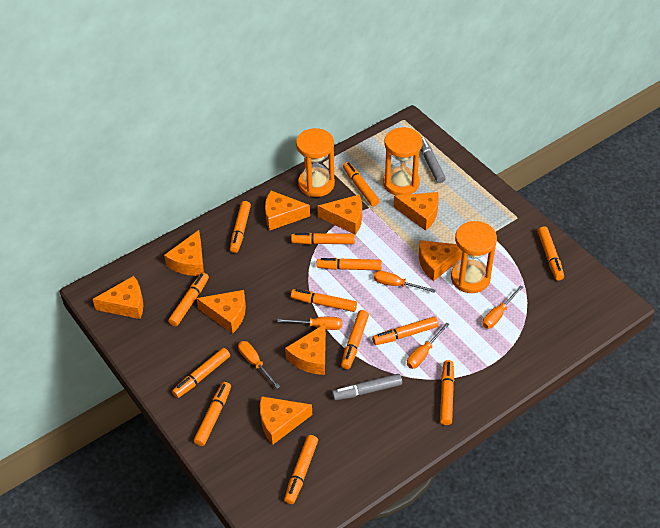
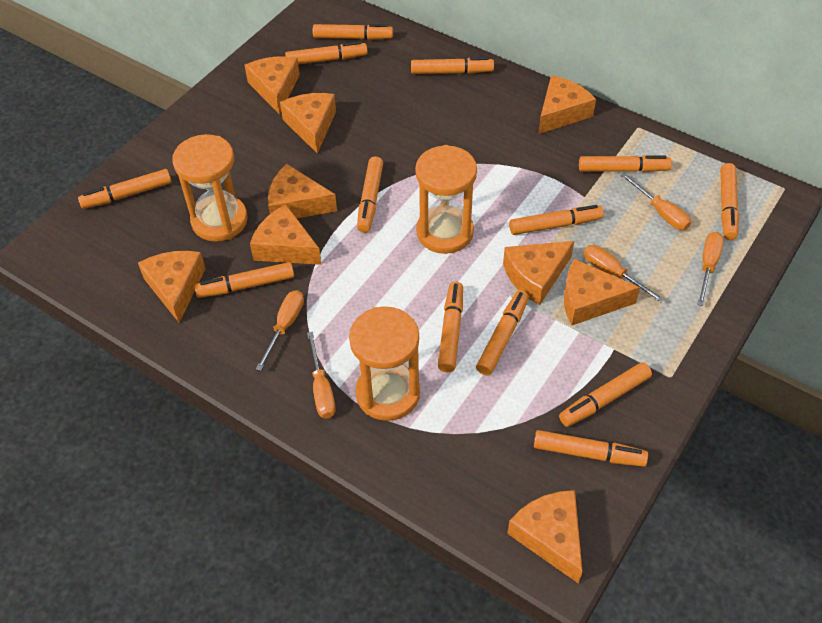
grey marker: 2 -> 0

